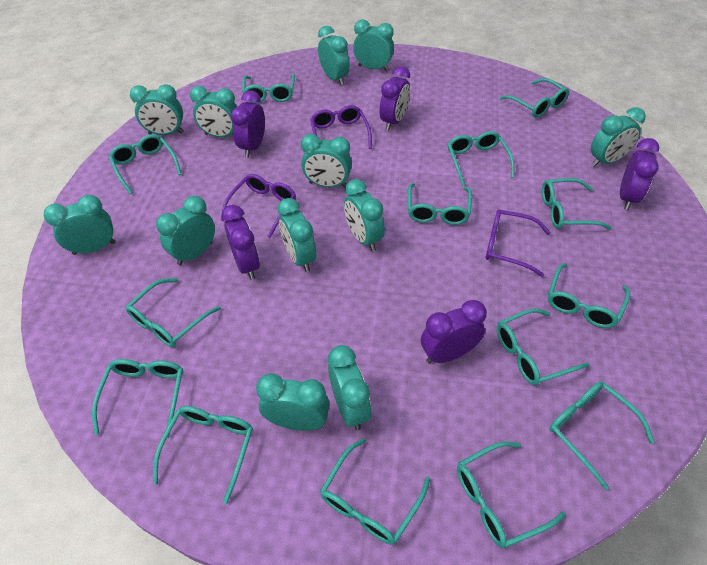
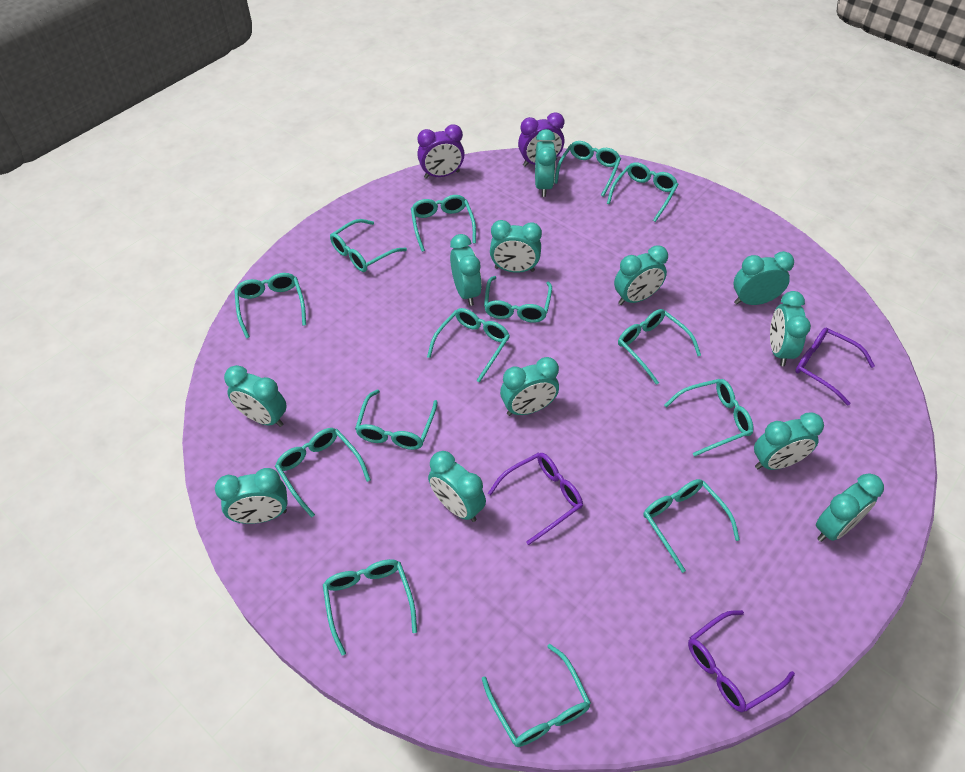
purple clock: 5 -> 2

